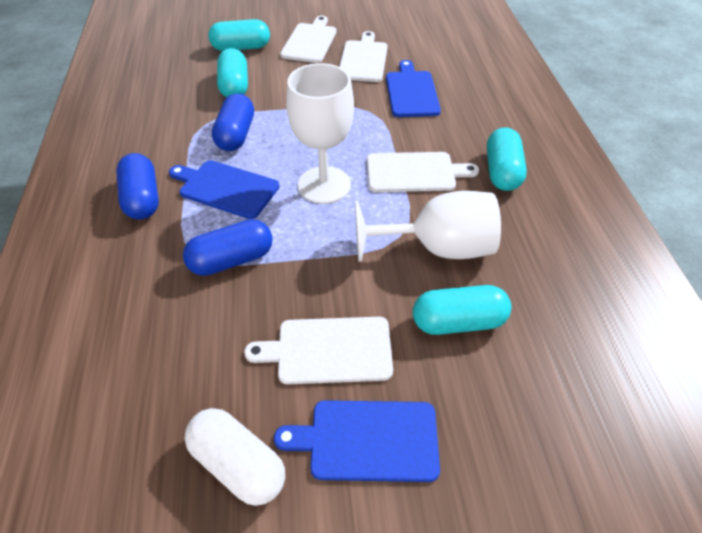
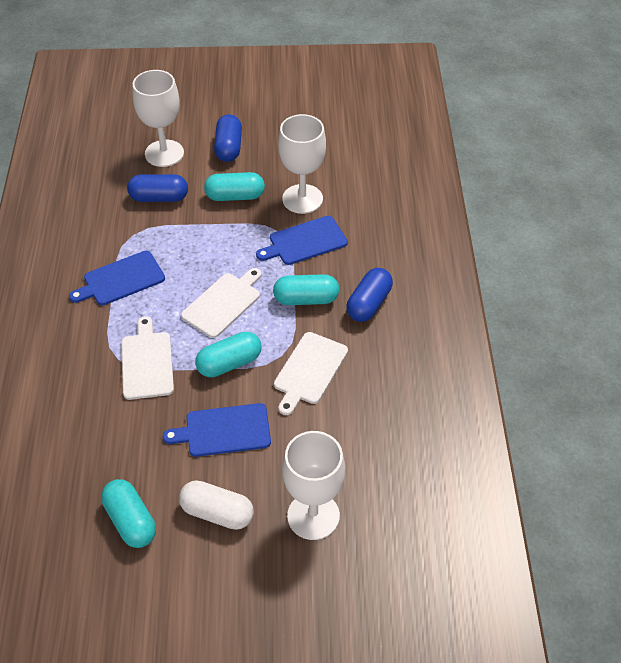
white cutting board: 4 -> 3
white goblet: 2 -> 3

